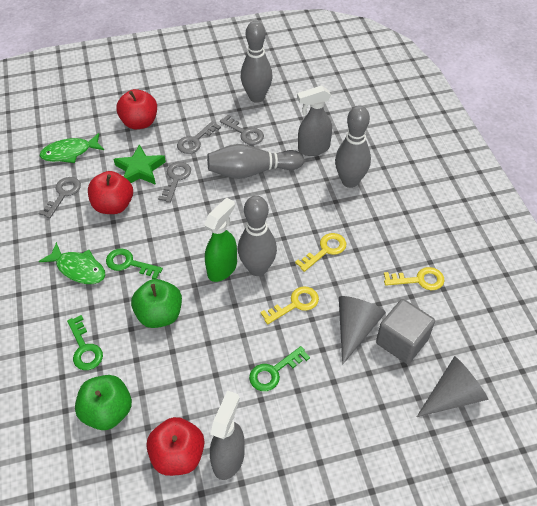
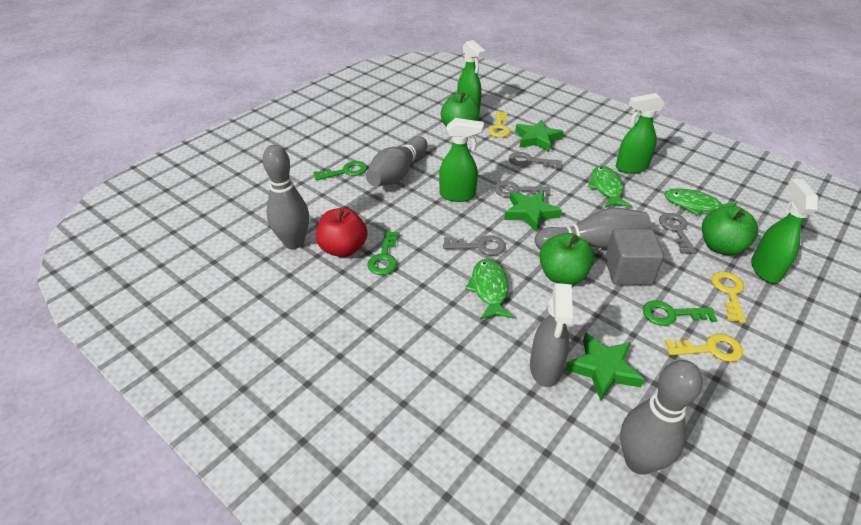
green apple: 2 -> 3
green fish: 2 -> 3
green spray bottle: 1 -> 4
green star: 1 -> 3
grey cone: 2 -> 0
grey spray bottle: 2 -> 1
red apple: 3 -> 1

